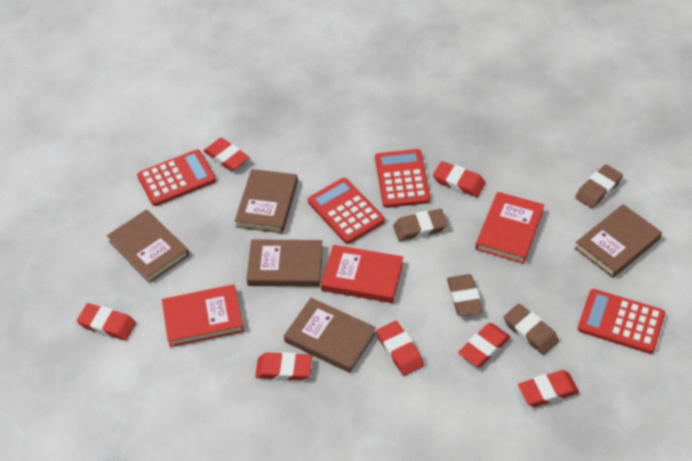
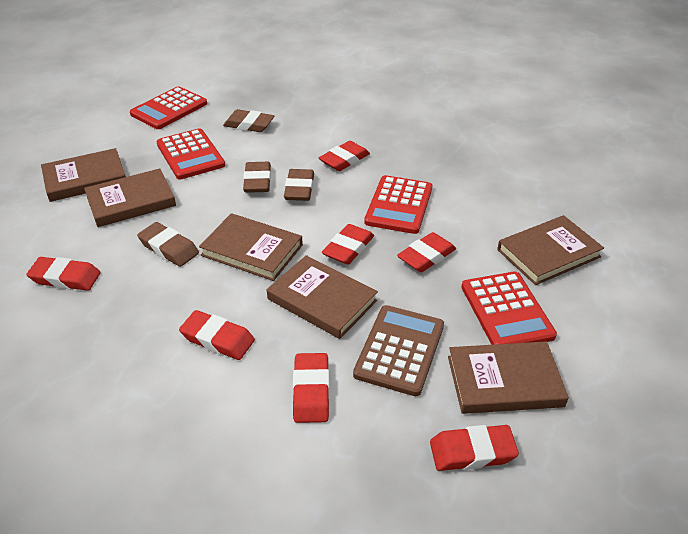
brown book: 5 -> 6
brown calculator: 0 -> 1
red book: 3 -> 0

